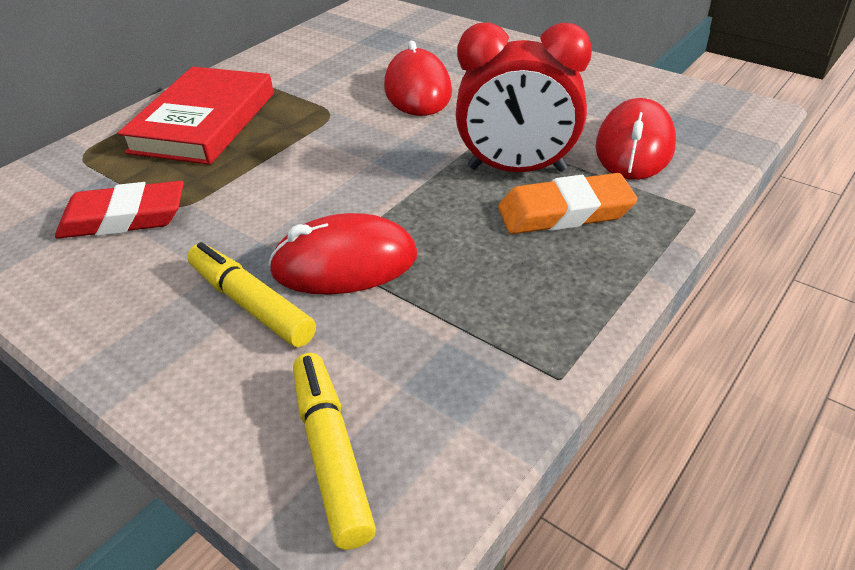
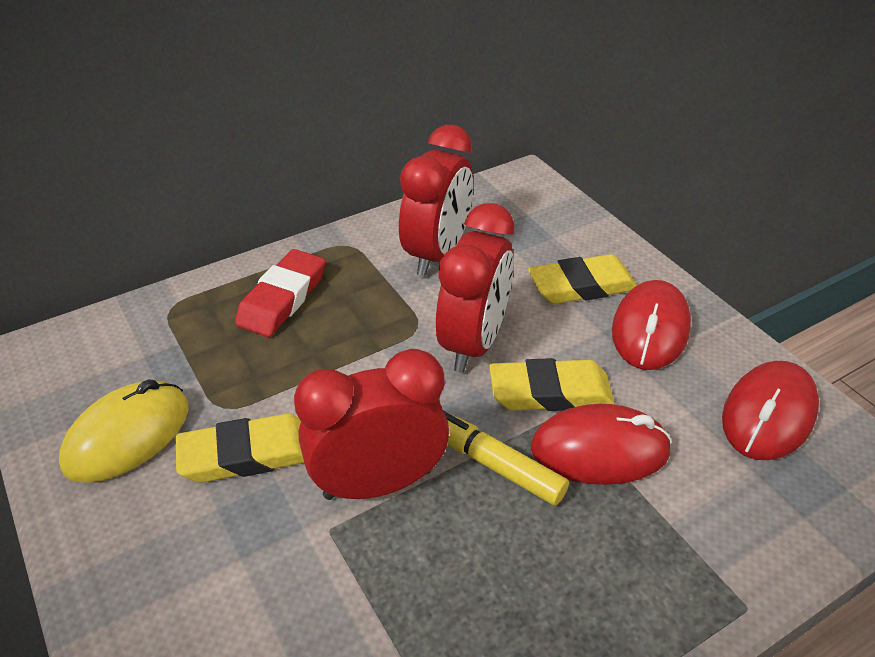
orange eraser: 1 -> 0
red book: 1 -> 0
red clock: 1 -> 3
yellow eraser: 0 -> 3
yellow marker: 2 -> 1
yellow mouse: 0 -> 1

